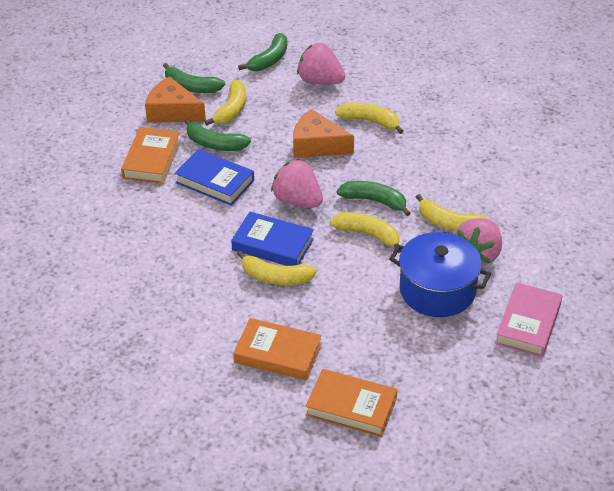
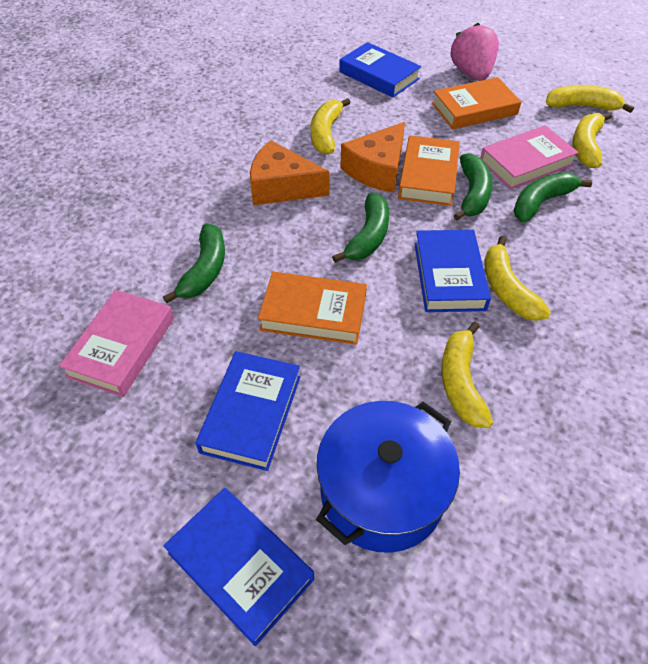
blue book: 2 -> 4
pink book: 1 -> 2
pink strawberry: 3 -> 1

